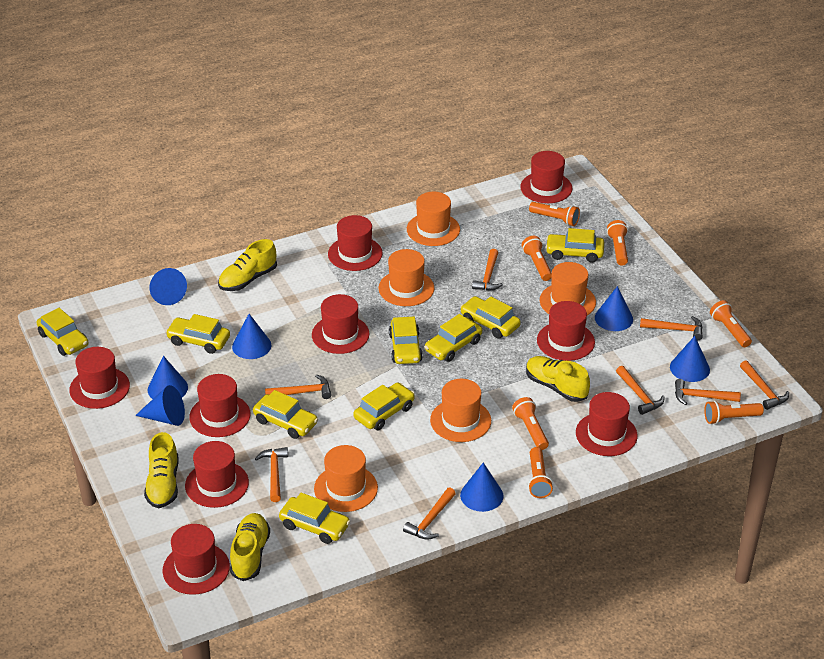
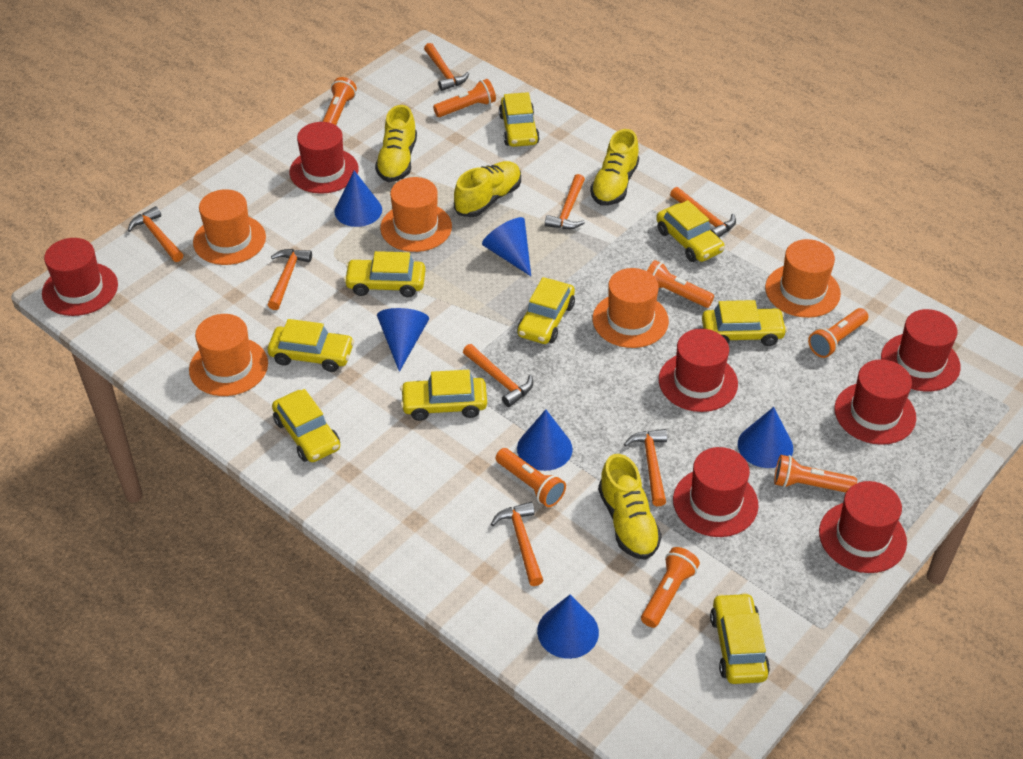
blue cone: 7 -> 6
red hat: 9 -> 7

